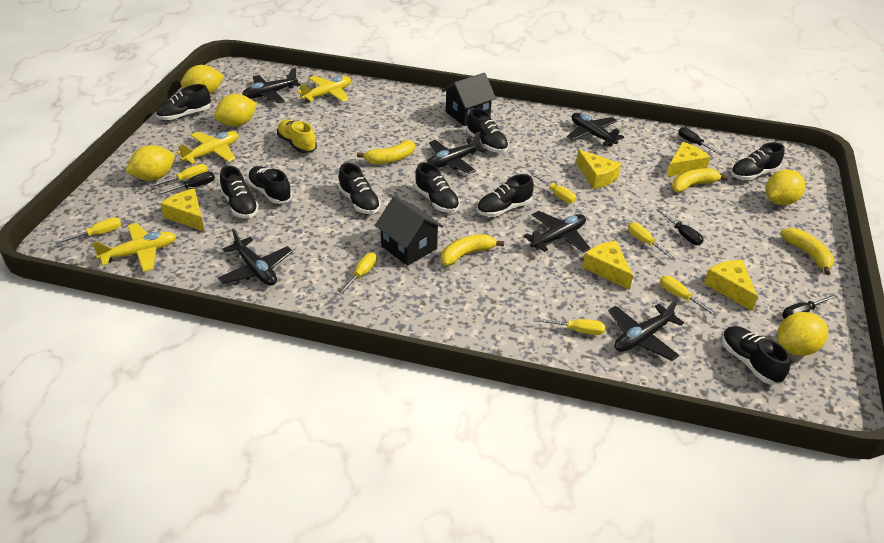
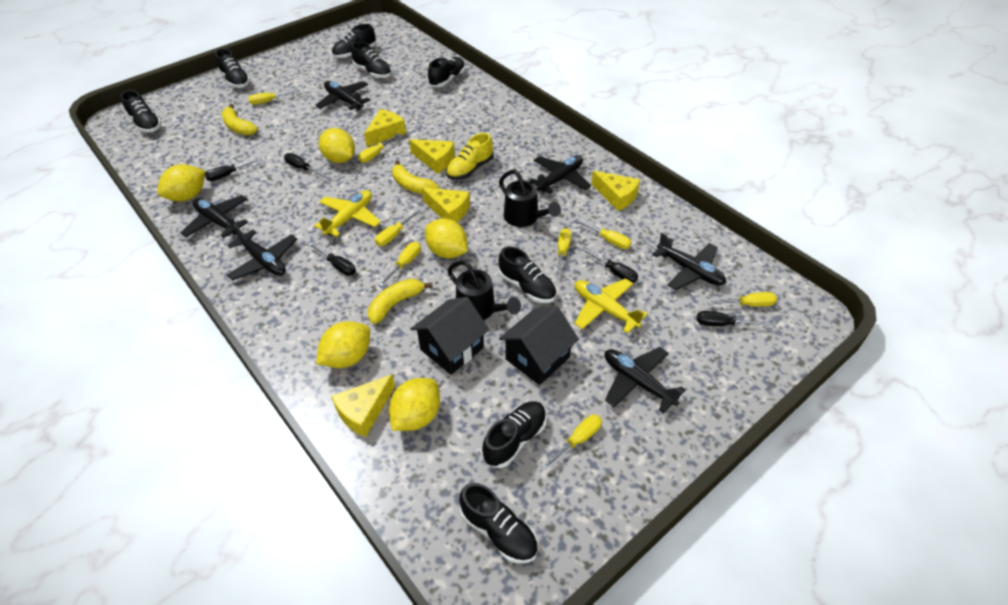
black screwdriver: 4 -> 5
black shoe: 9 -> 8
black watering can: 0 -> 2
yellow banana: 4 -> 3
yellow plane: 3 -> 2
yellow screwdriver: 7 -> 8

